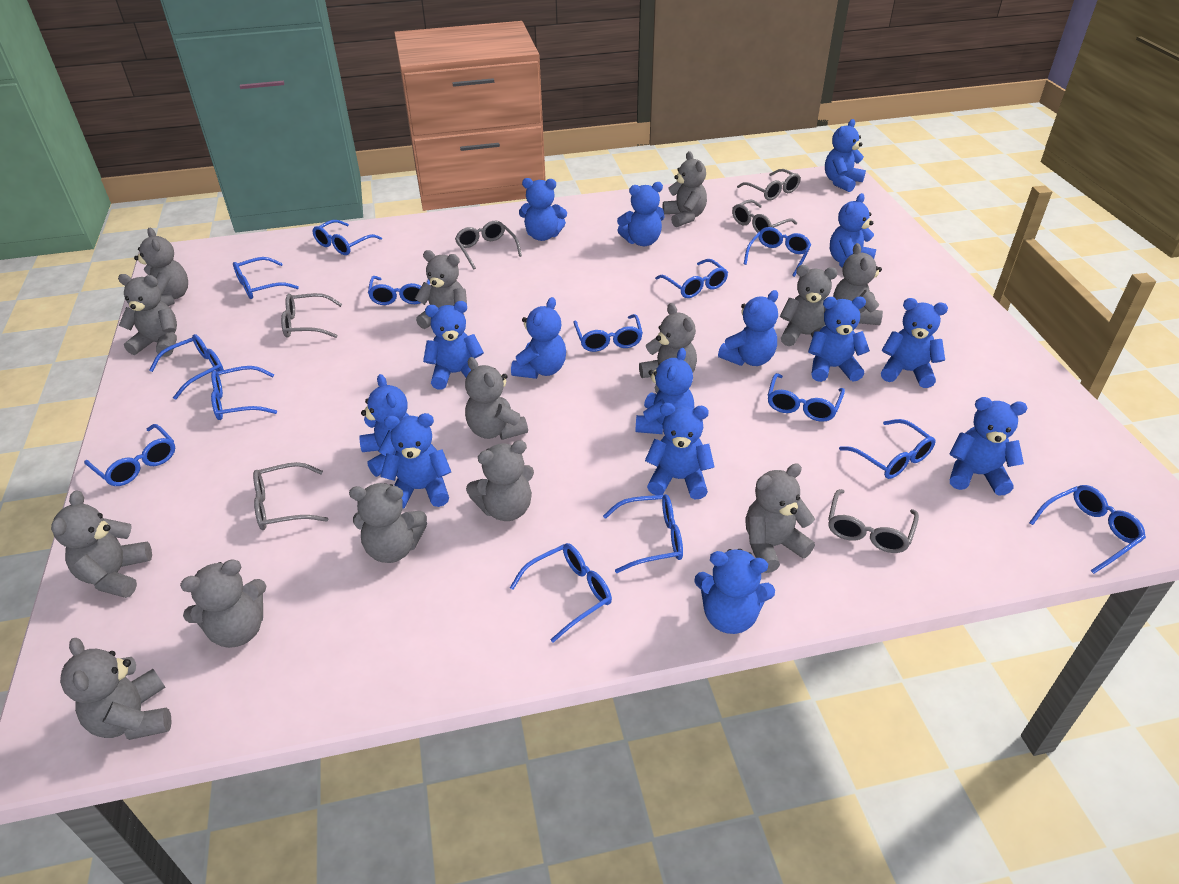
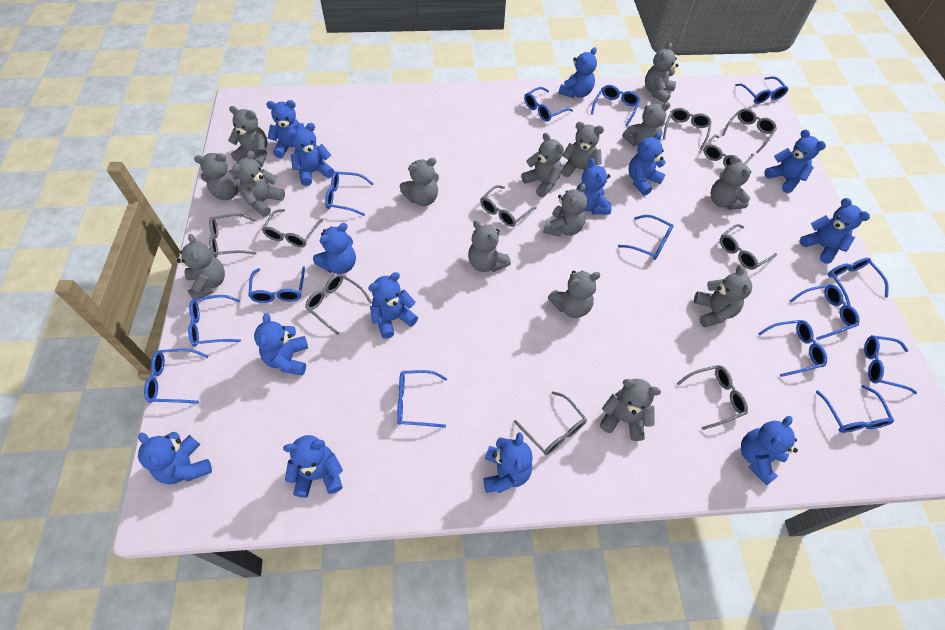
blue teddy bear: 15 -> 14
grey glasses: 6 -> 10
grey teddy bear: 14 -> 15

